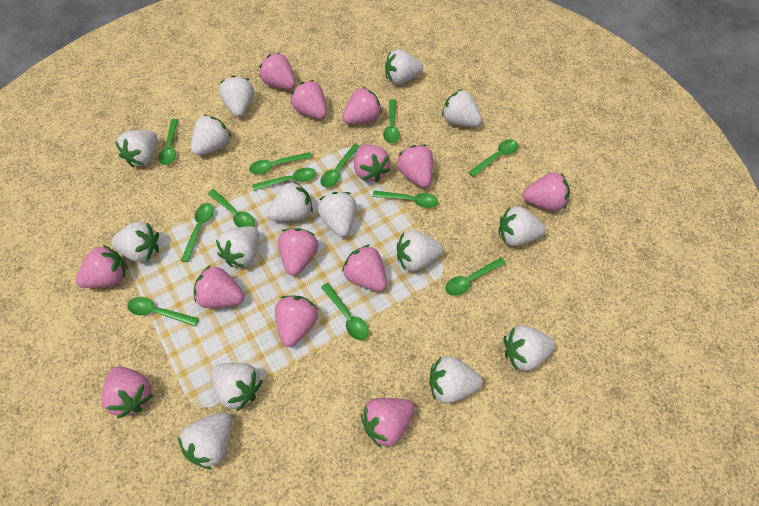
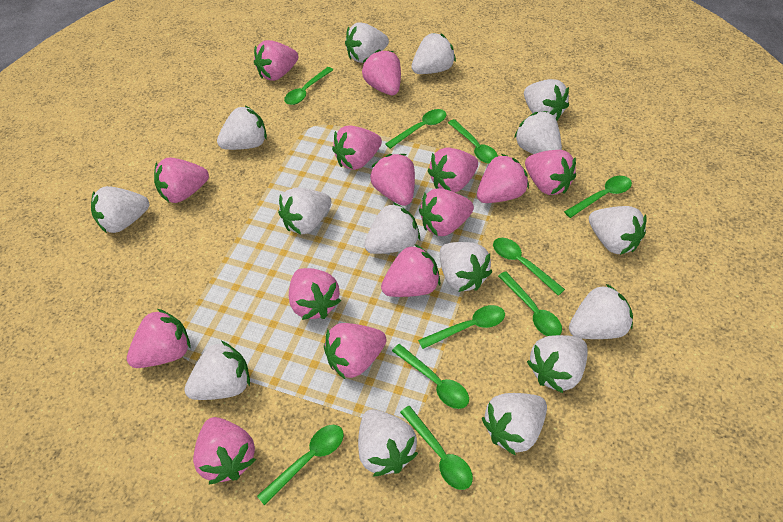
green spoon: 12 -> 10
pink strawberry: 13 -> 14

